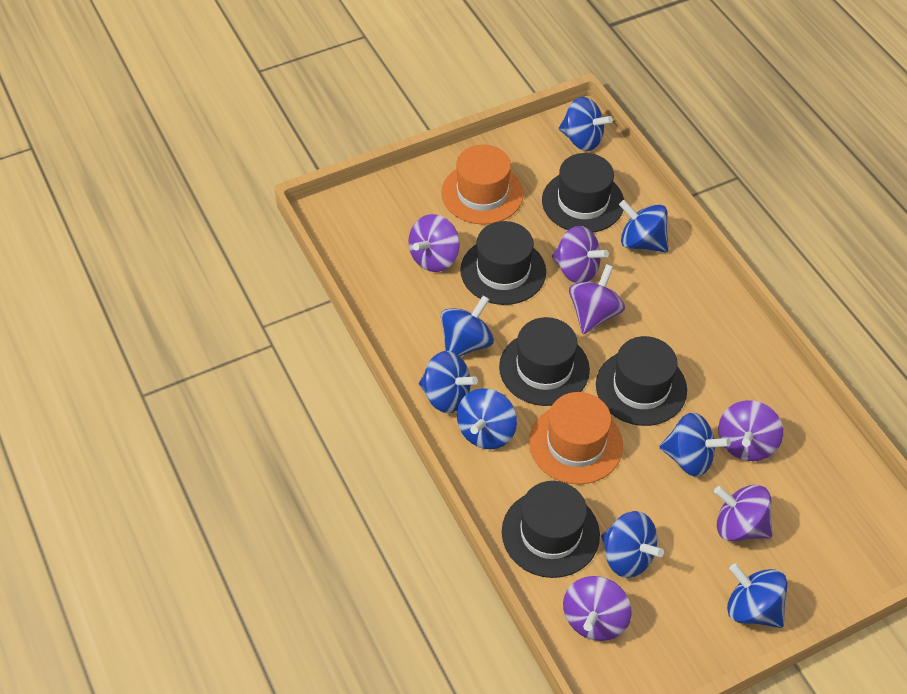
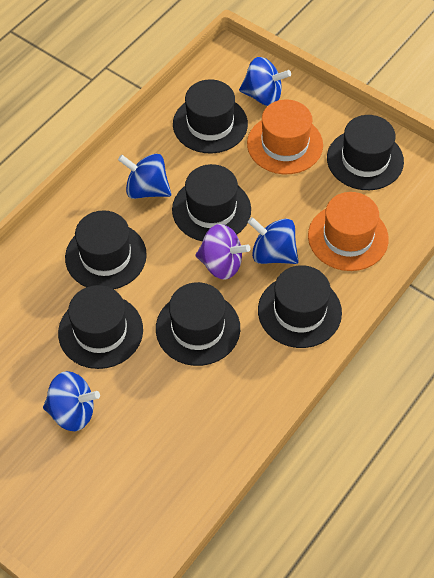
black hat: 5 -> 7
blue spinning top: 8 -> 4
purple spinning top: 6 -> 1

